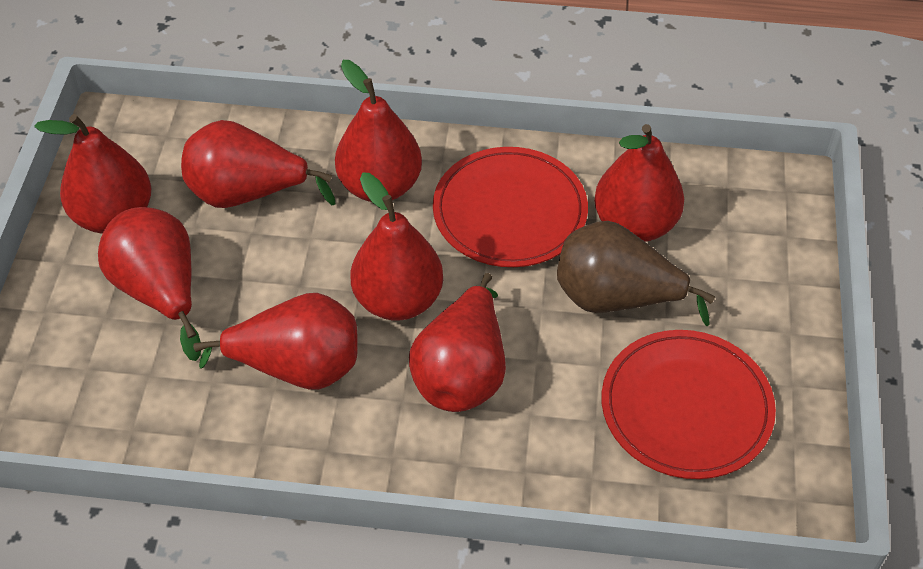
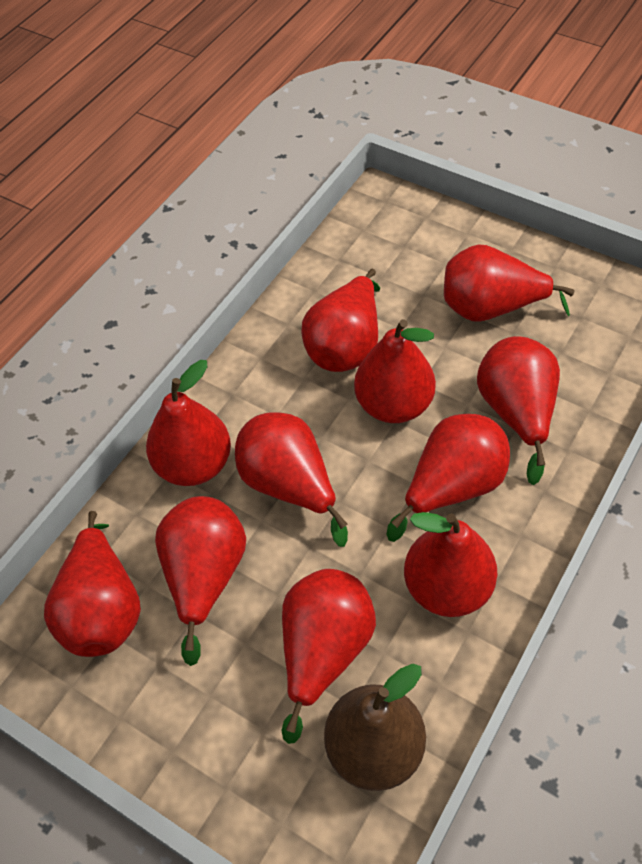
red pear: 8 -> 11
red plate: 2 -> 0

